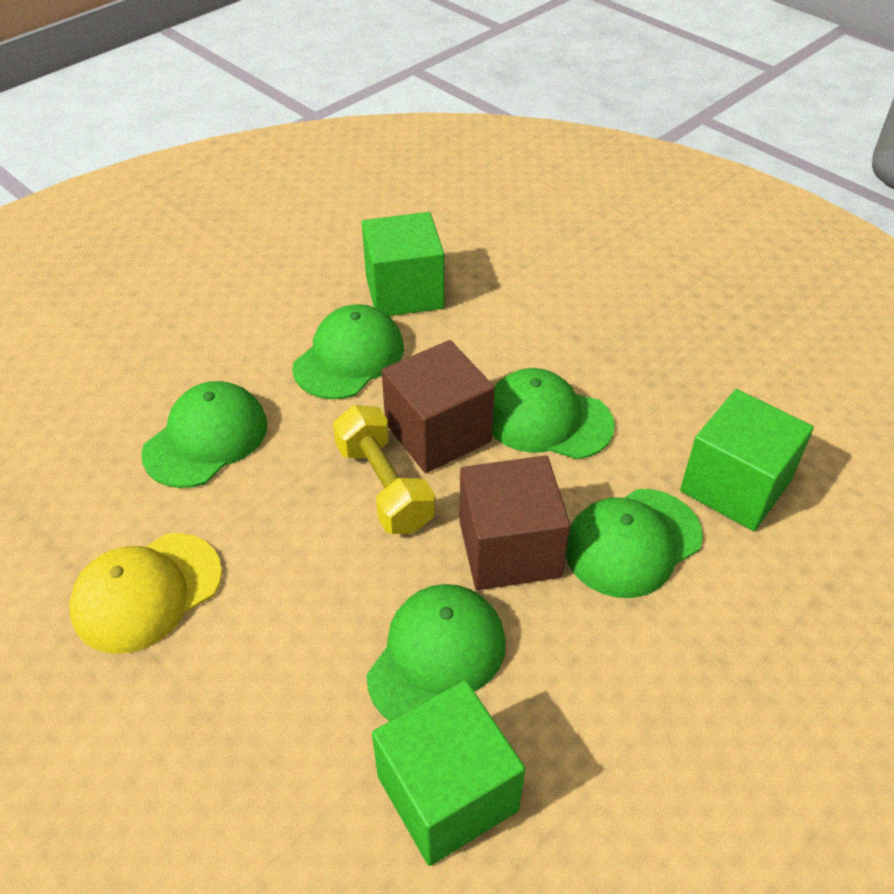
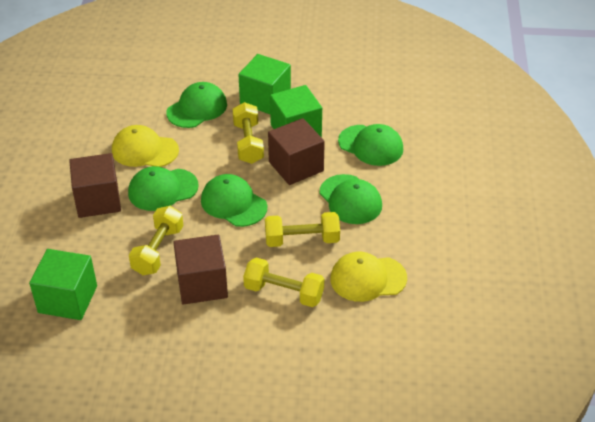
brown cube: 2 -> 3
yellow cap: 1 -> 2
yellow dumbbell: 1 -> 4

